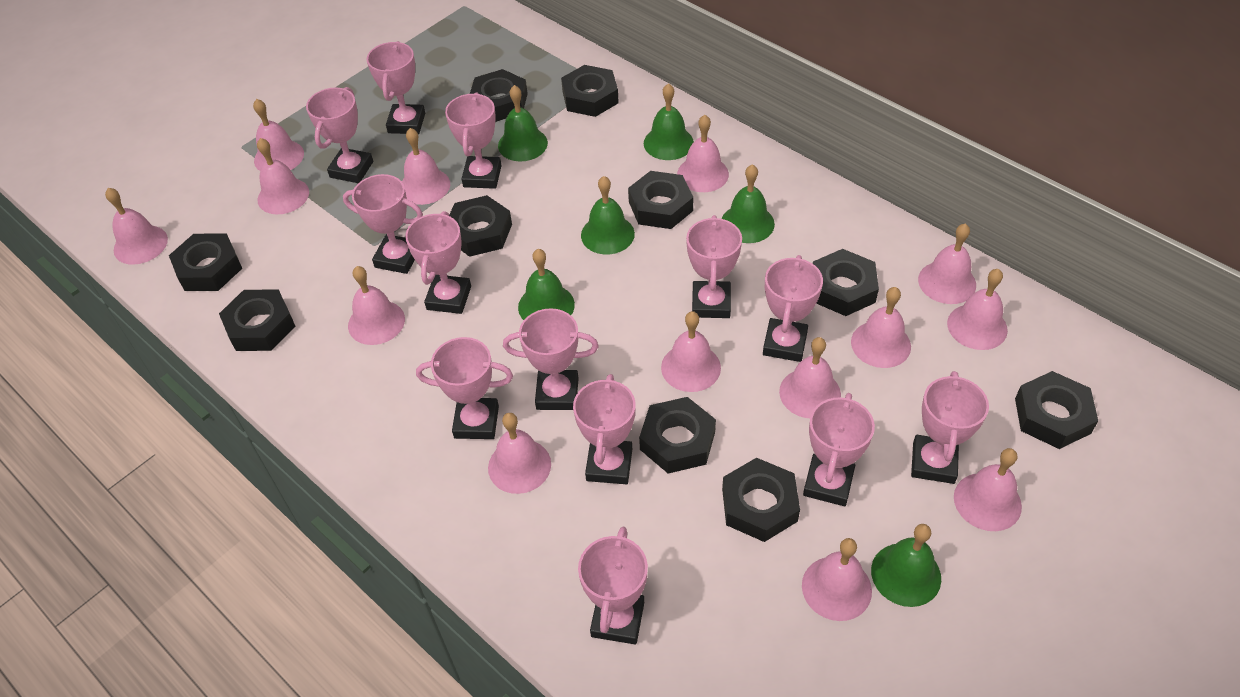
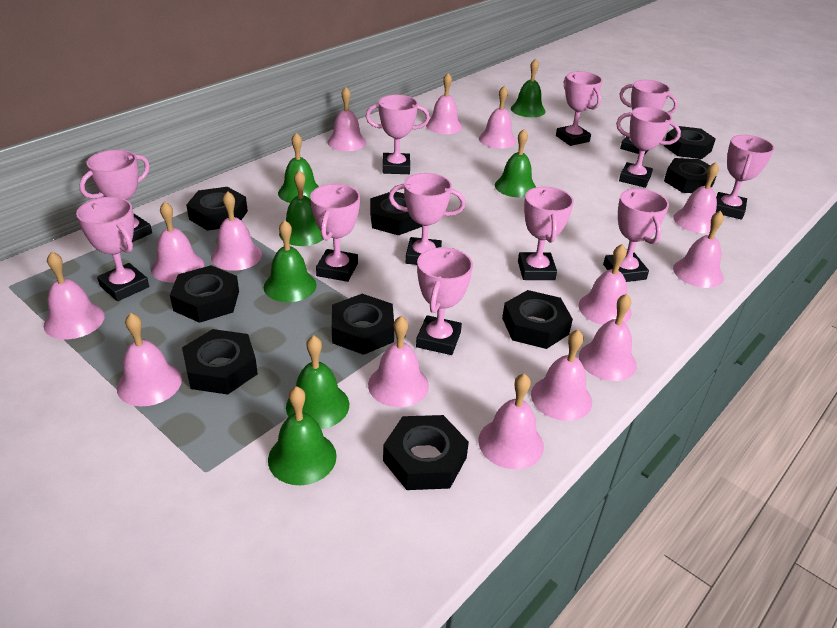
black nut: 10 -> 9
green bell: 6 -> 7
pink trophy: 13 -> 12

